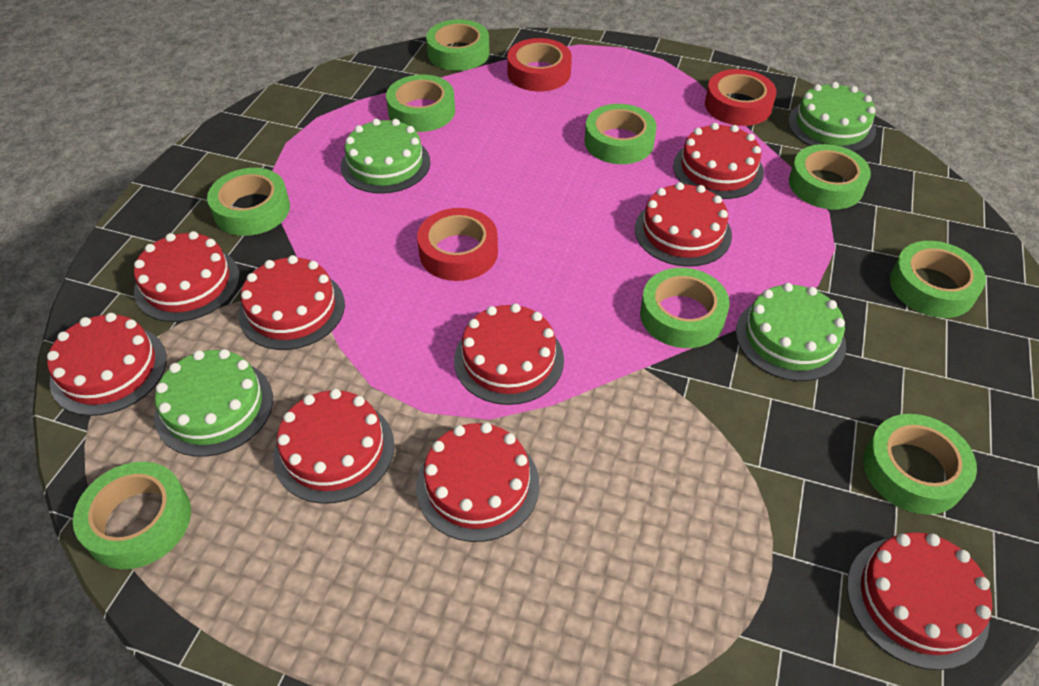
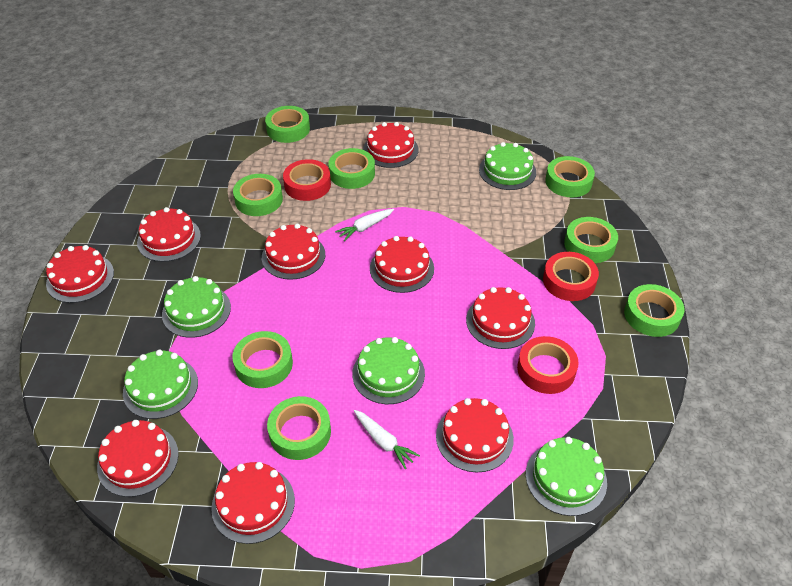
green cake: 4 -> 5
green tape: 9 -> 8
white carrot: 0 -> 2

